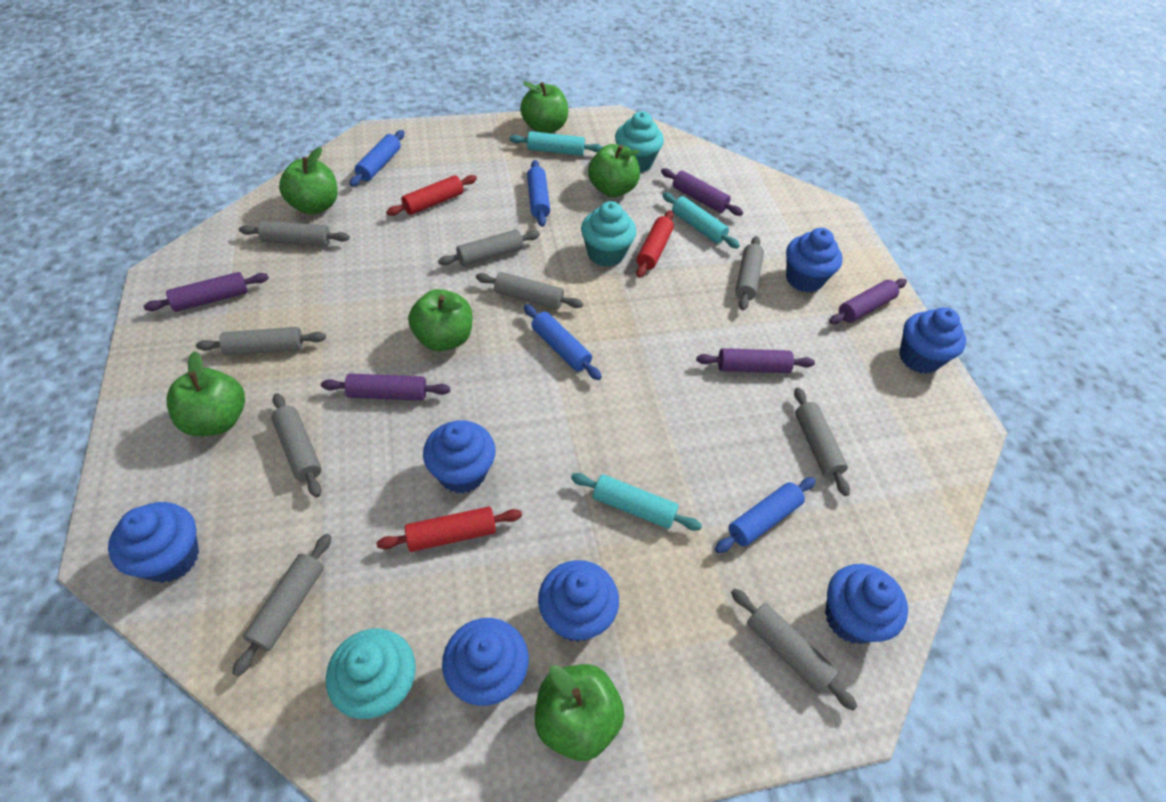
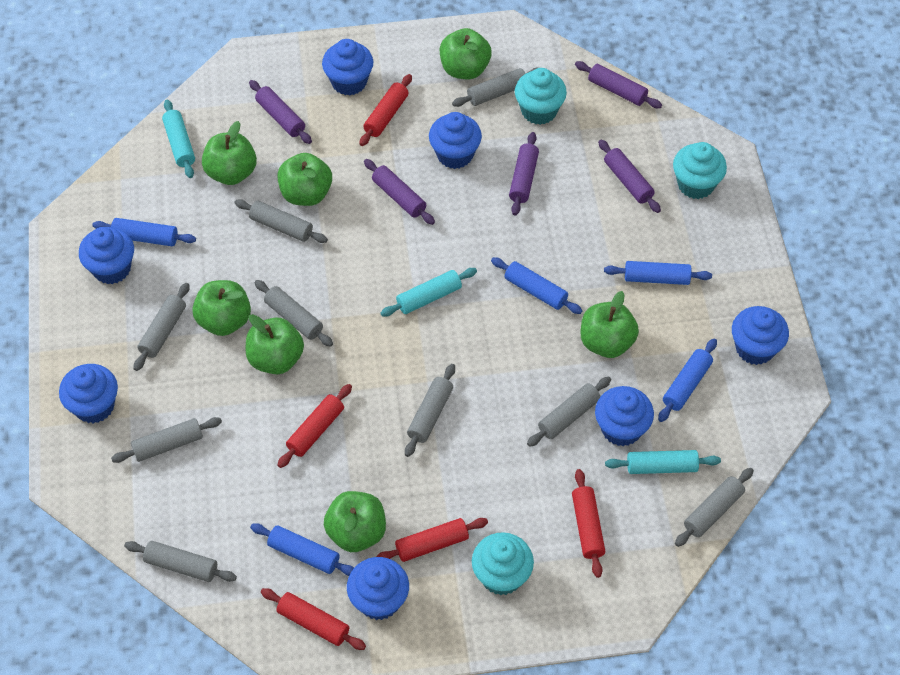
blue rolling pin: 4 -> 5
green apple: 6 -> 7
red rolling pin: 3 -> 5

